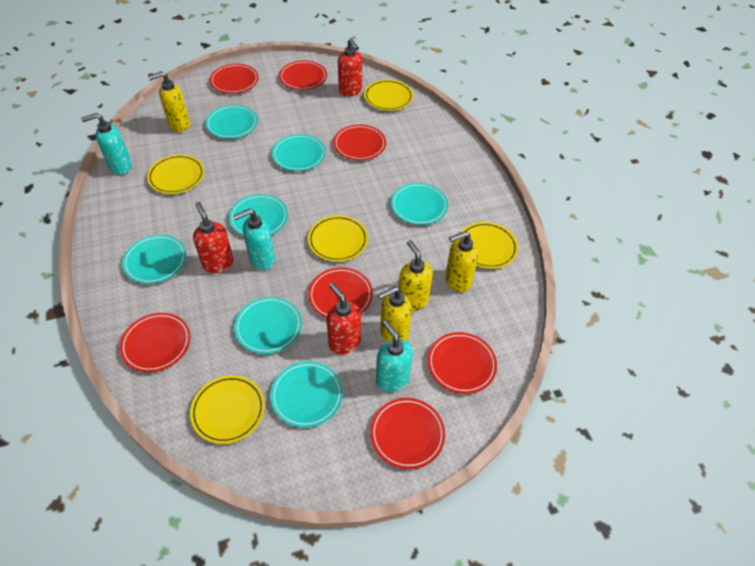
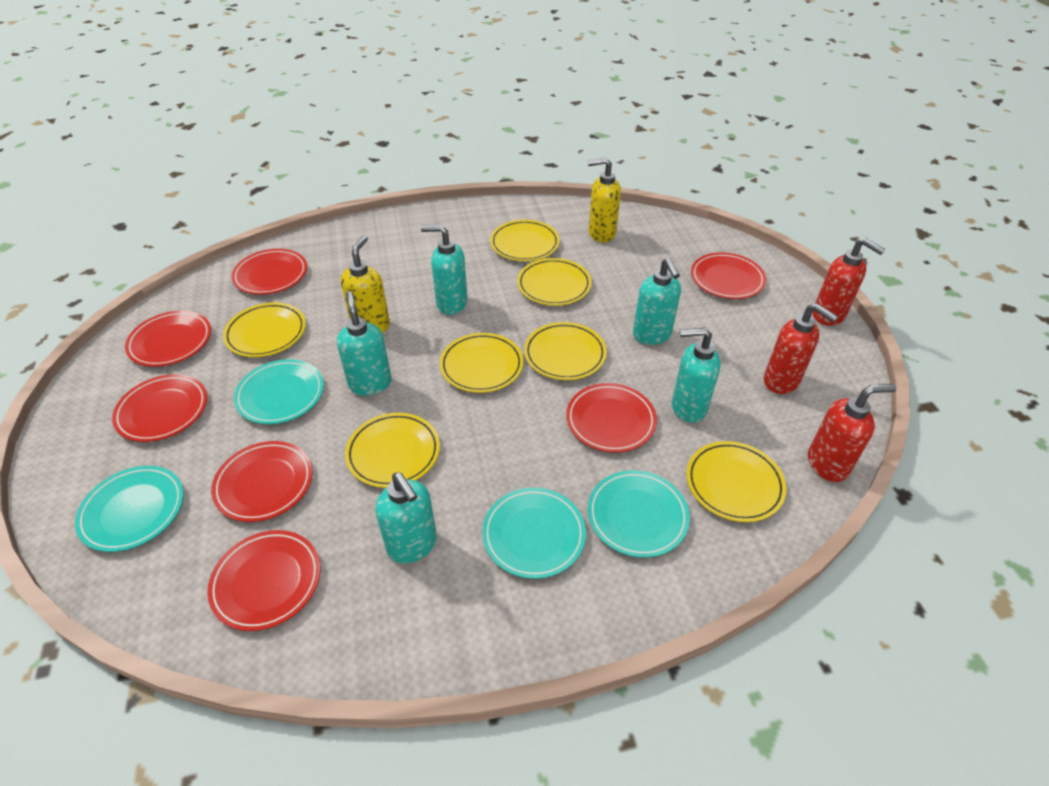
turquoise plate: 7 -> 4
turquoise soap dispenser: 3 -> 5
yellow plate: 5 -> 7
yellow soap dispenser: 4 -> 2

